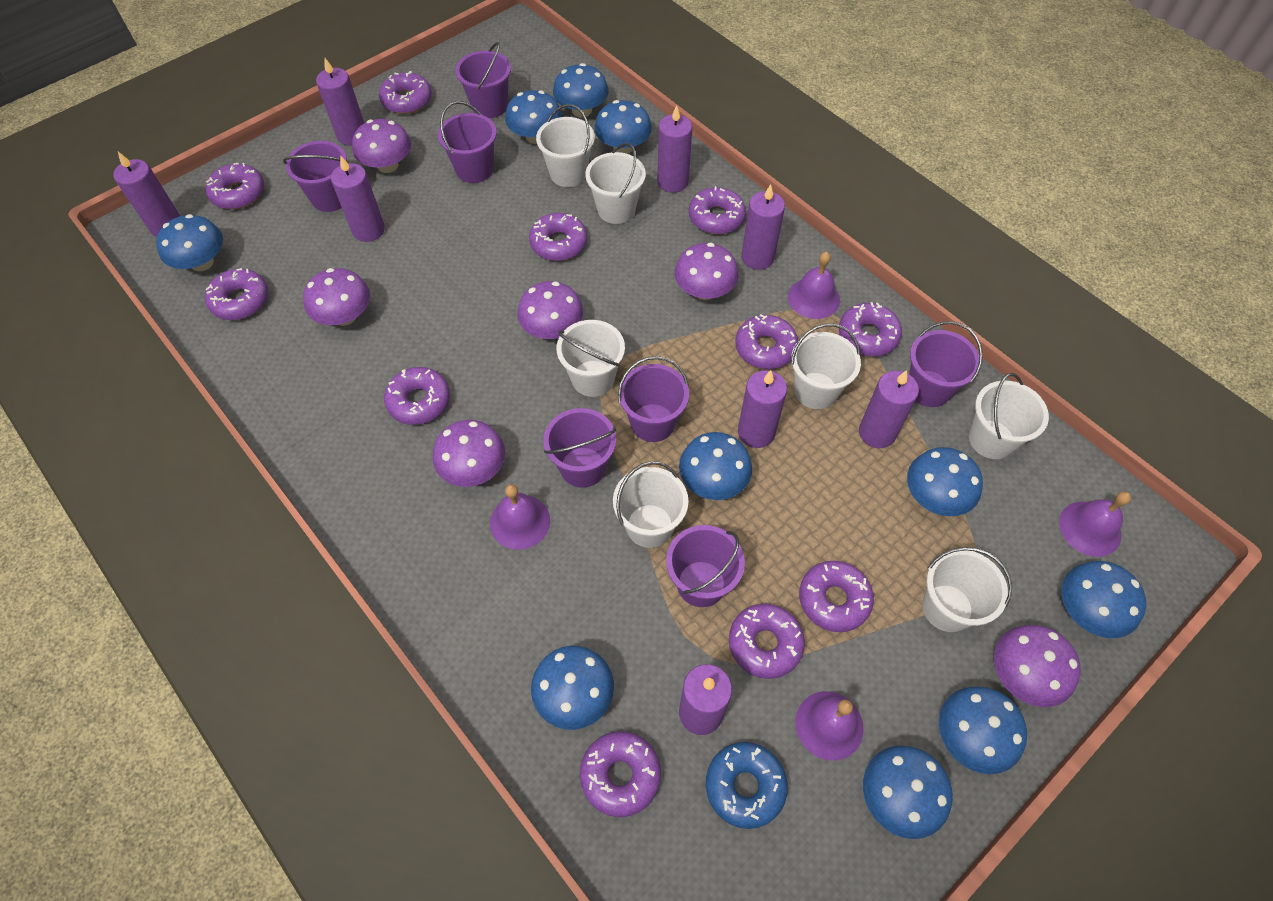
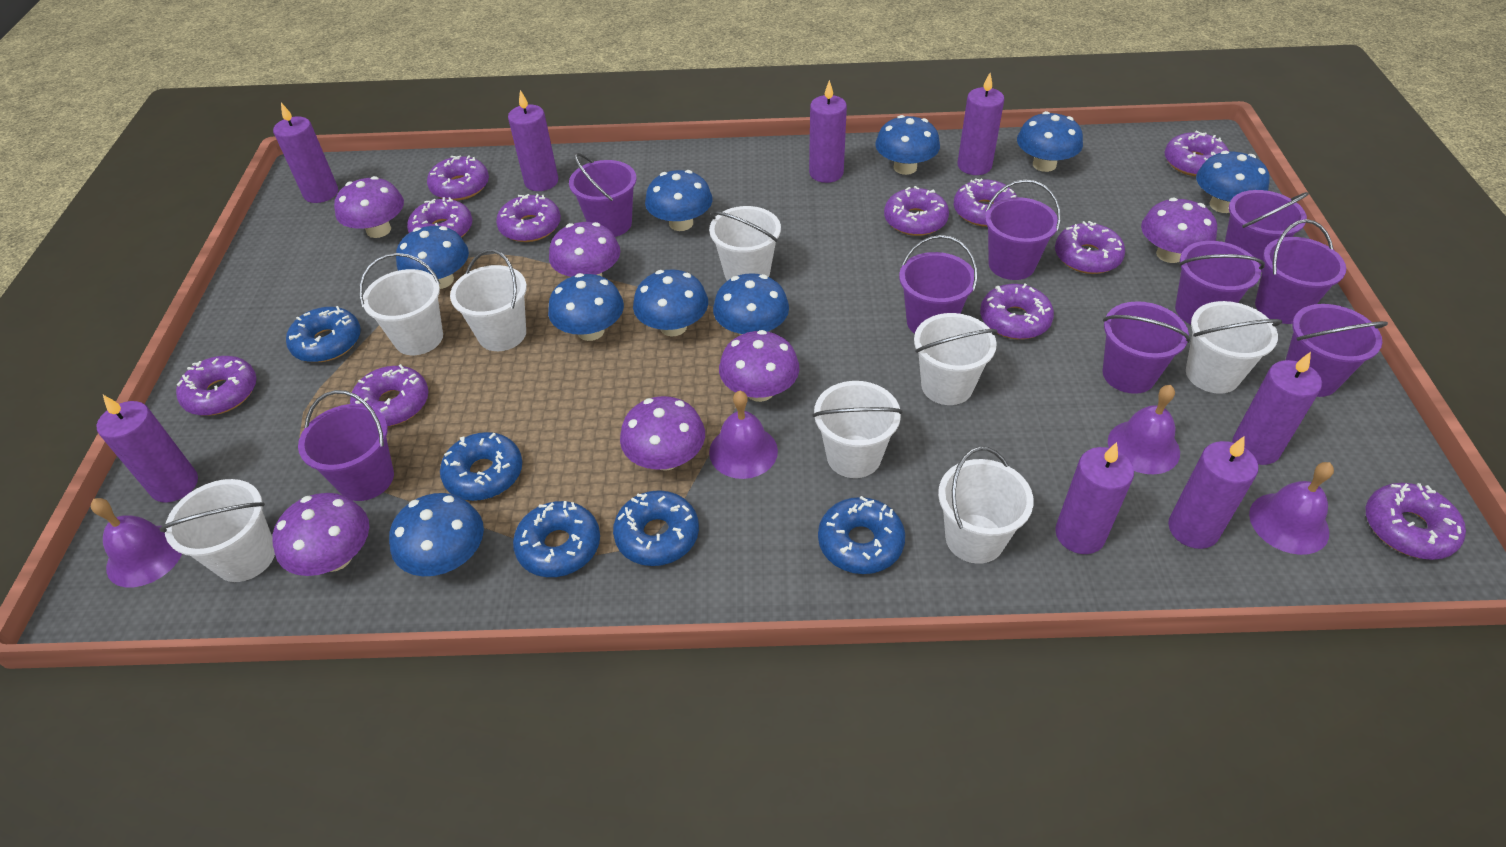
blue donut: 1 -> 5
blue mushroom: 10 -> 9
purple bucket: 7 -> 9
white bucket: 7 -> 8

